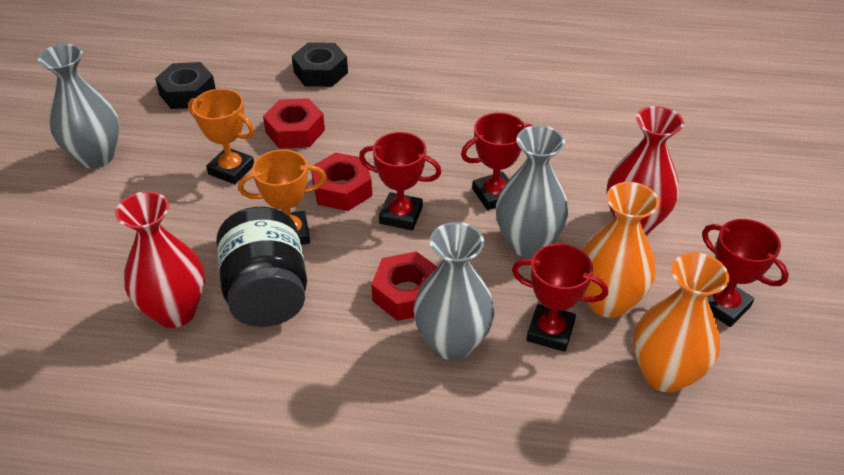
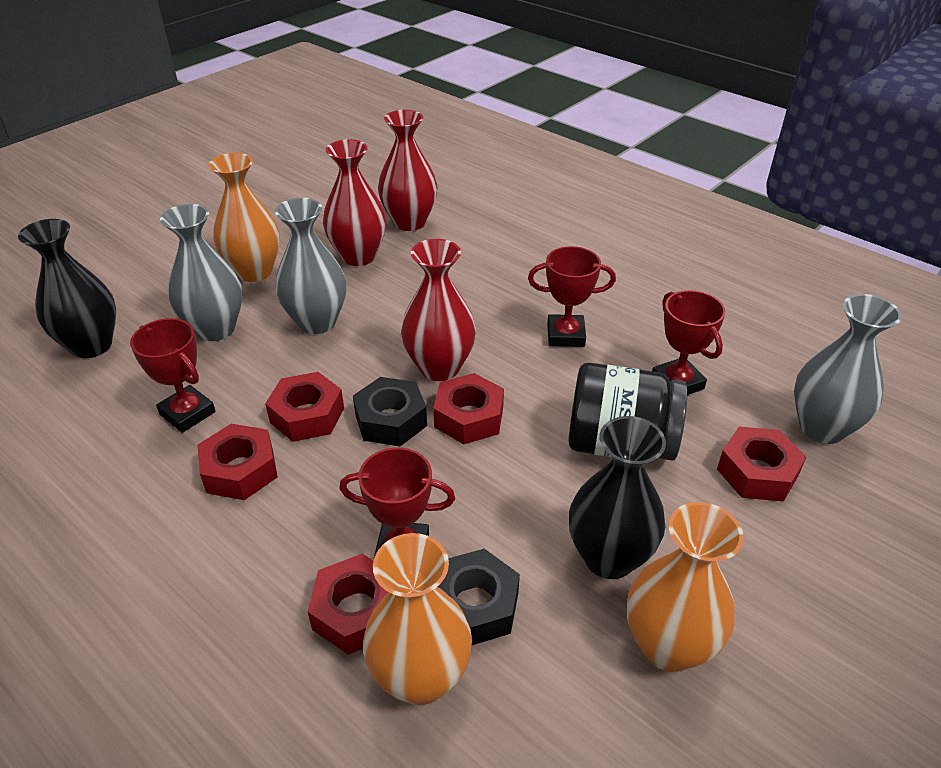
black vase: 0 -> 2
orange trophy: 2 -> 0
orange vase: 2 -> 3
red nut: 3 -> 5
red vase: 2 -> 3

